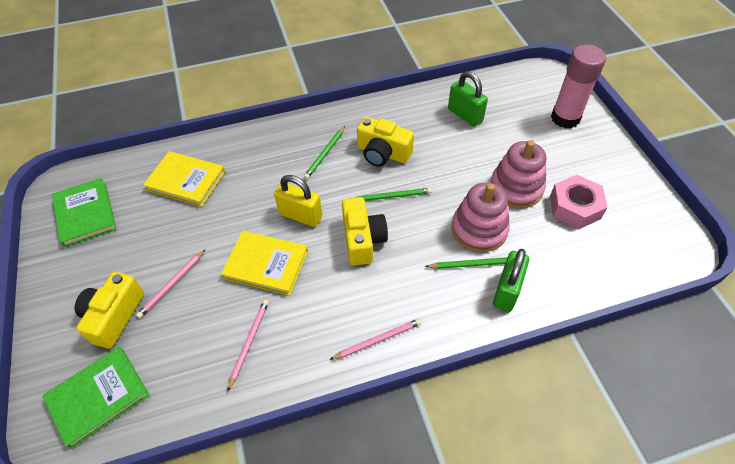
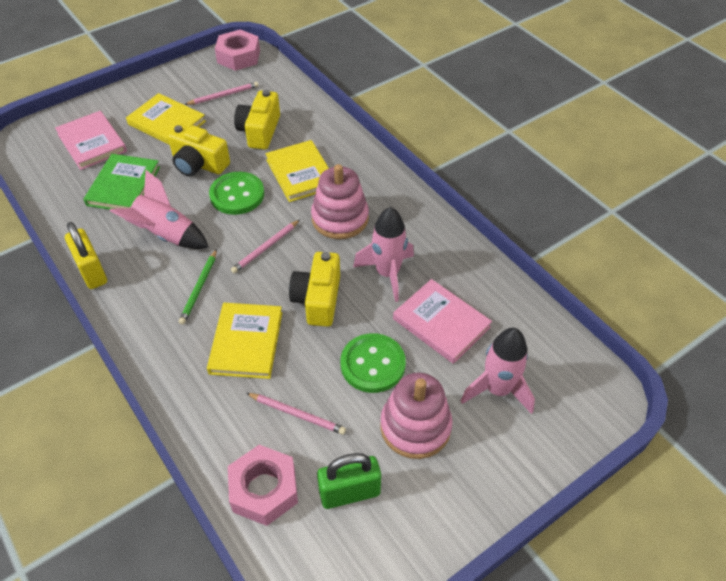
green book: 2 -> 1
green button: 0 -> 2
green padlock: 2 -> 1
green pencil: 3 -> 1
pink book: 0 -> 2
pink glue stick: 1 -> 0
pink nut: 1 -> 2
pink rocket: 0 -> 3
yellow book: 2 -> 3

